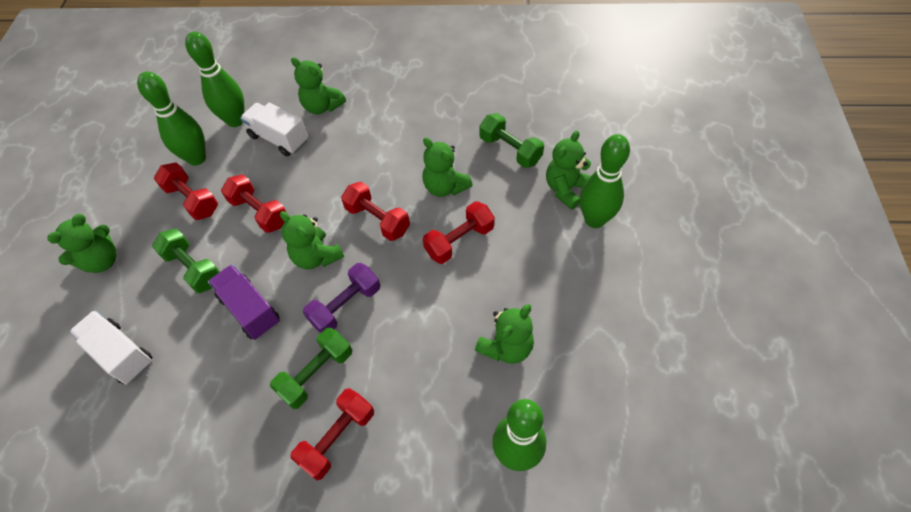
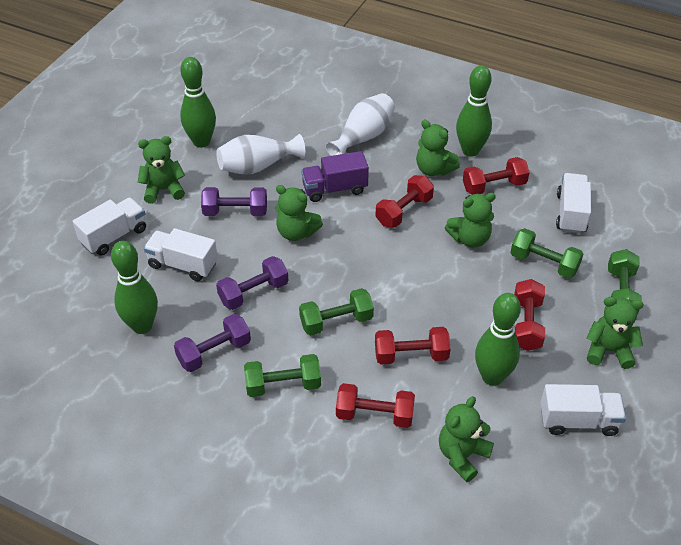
green dumbbell: 3 -> 4
purple dumbbell: 1 -> 3
white truck: 2 -> 4
white vase: 0 -> 2

